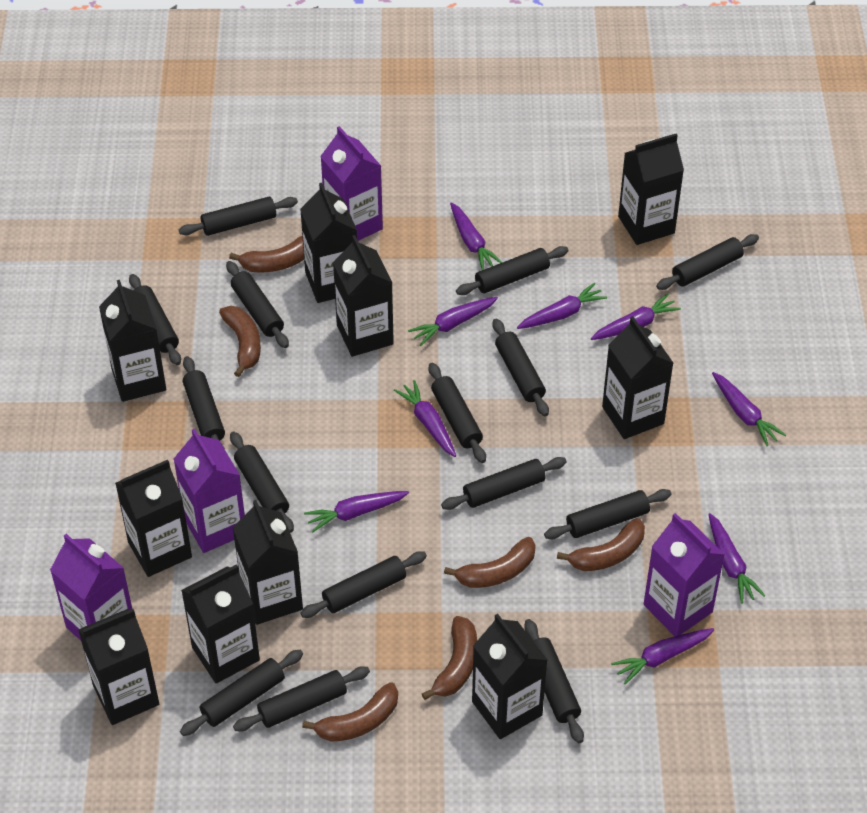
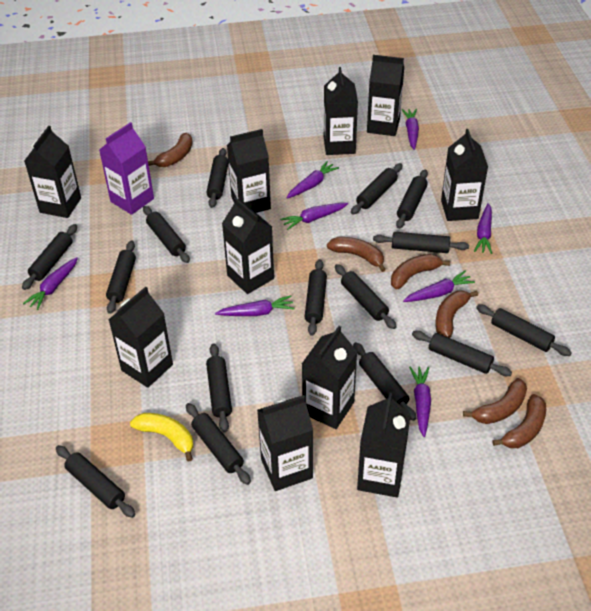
purple carrot: 9 -> 8
purple carton: 4 -> 1
yellow banana: 0 -> 1

